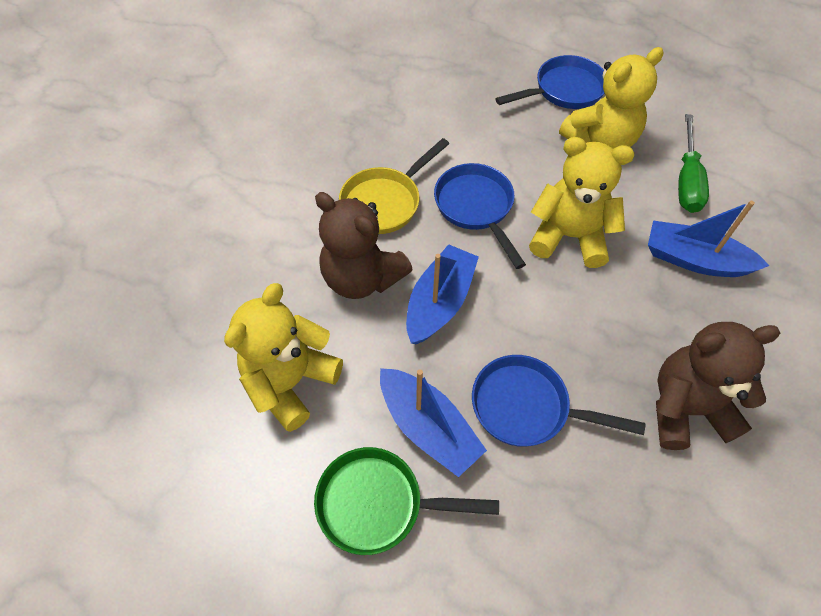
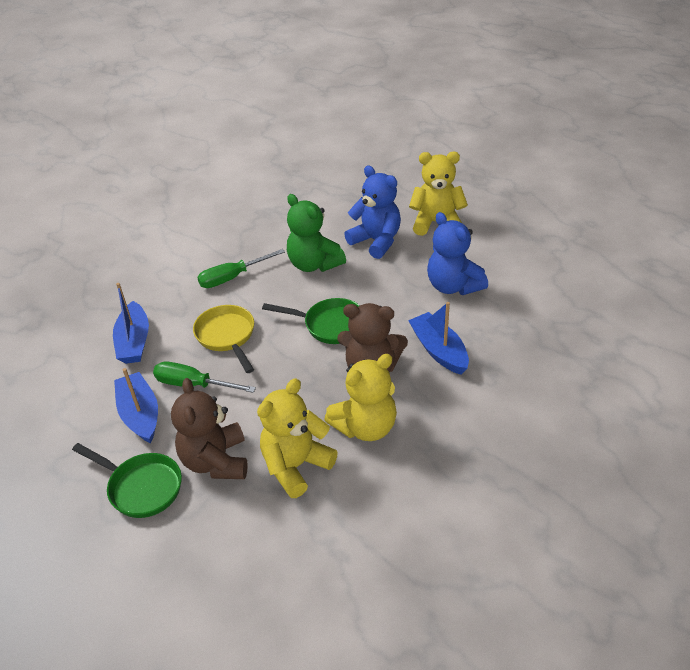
blue pan: 3 -> 0
blue teddy bear: 0 -> 2
green pan: 1 -> 2
green screwdriver: 1 -> 2
green teddy bear: 0 -> 1

